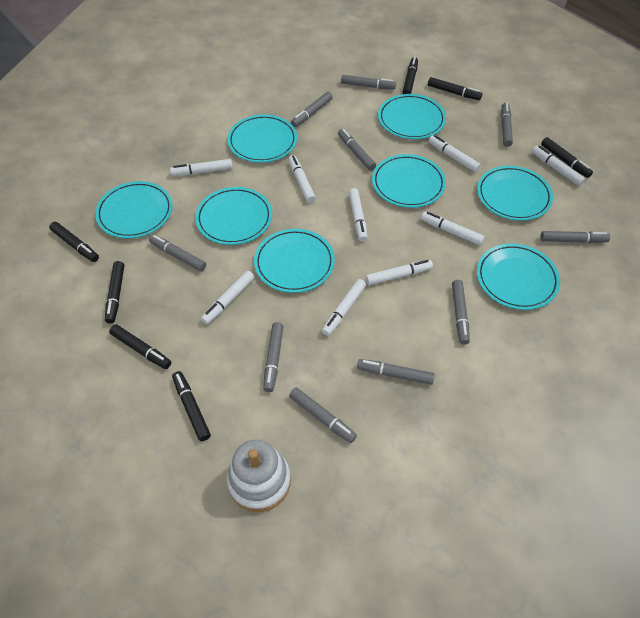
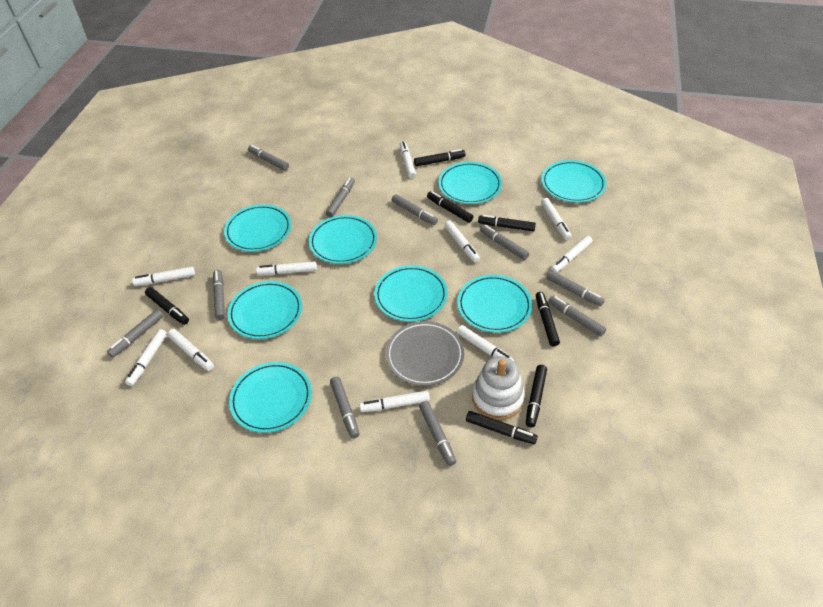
grey plate: 0 -> 1
white marker: 9 -> 10

